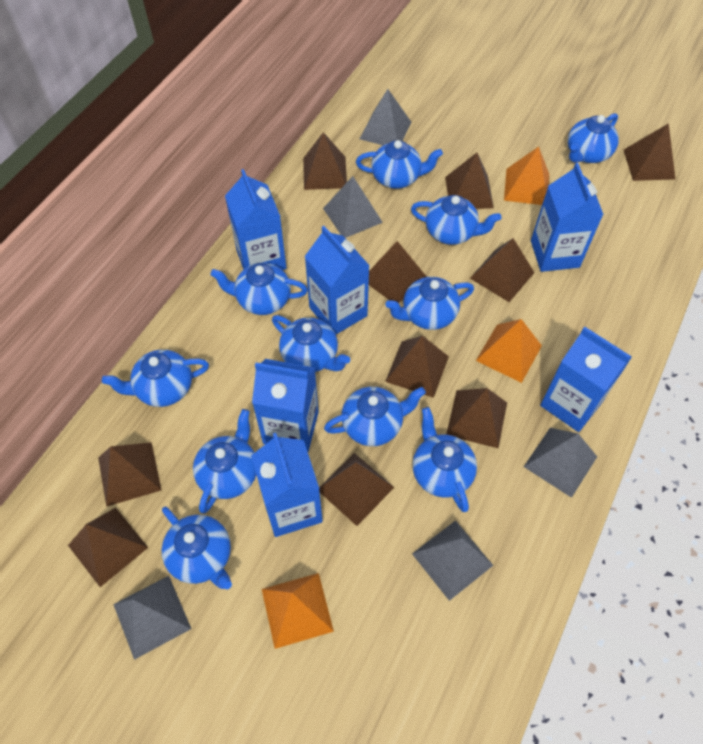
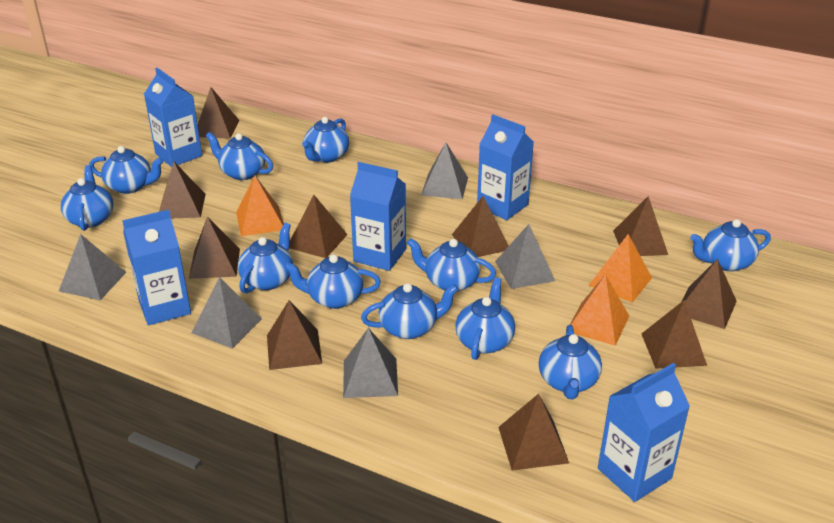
blue carton: 6 -> 5

